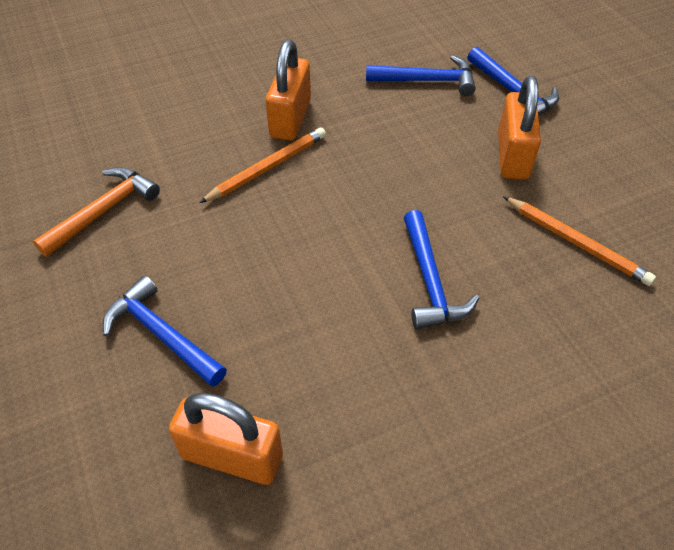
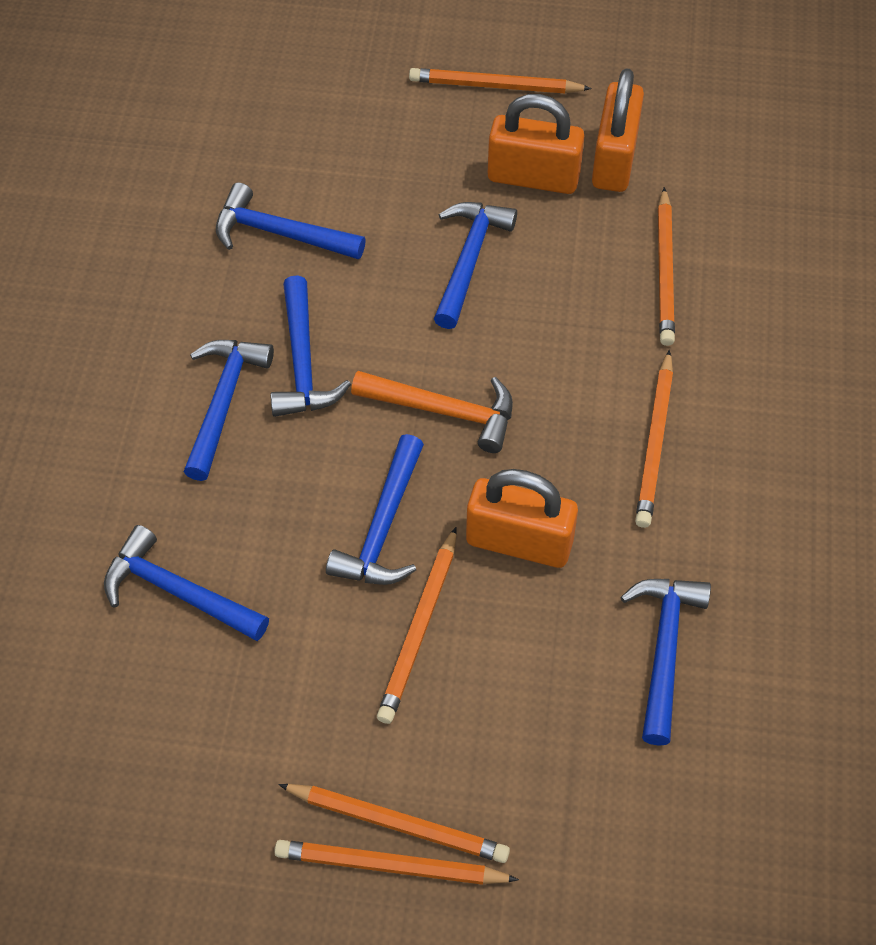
blue hammer: 4 -> 7
orange pencil: 2 -> 6

